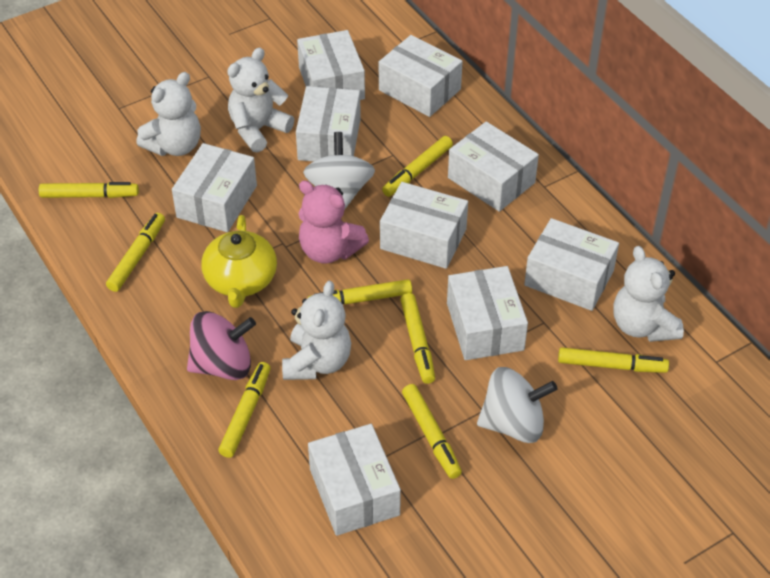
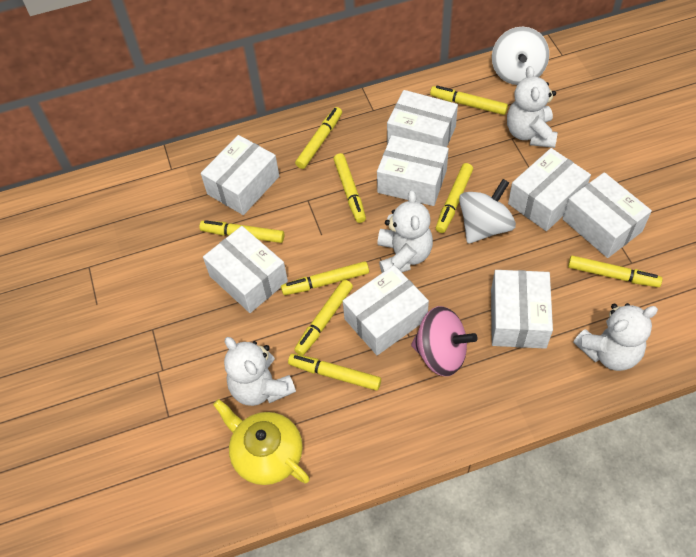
pink teddy bear: 1 -> 0
white box: 9 -> 8
yellow marker: 8 -> 9

